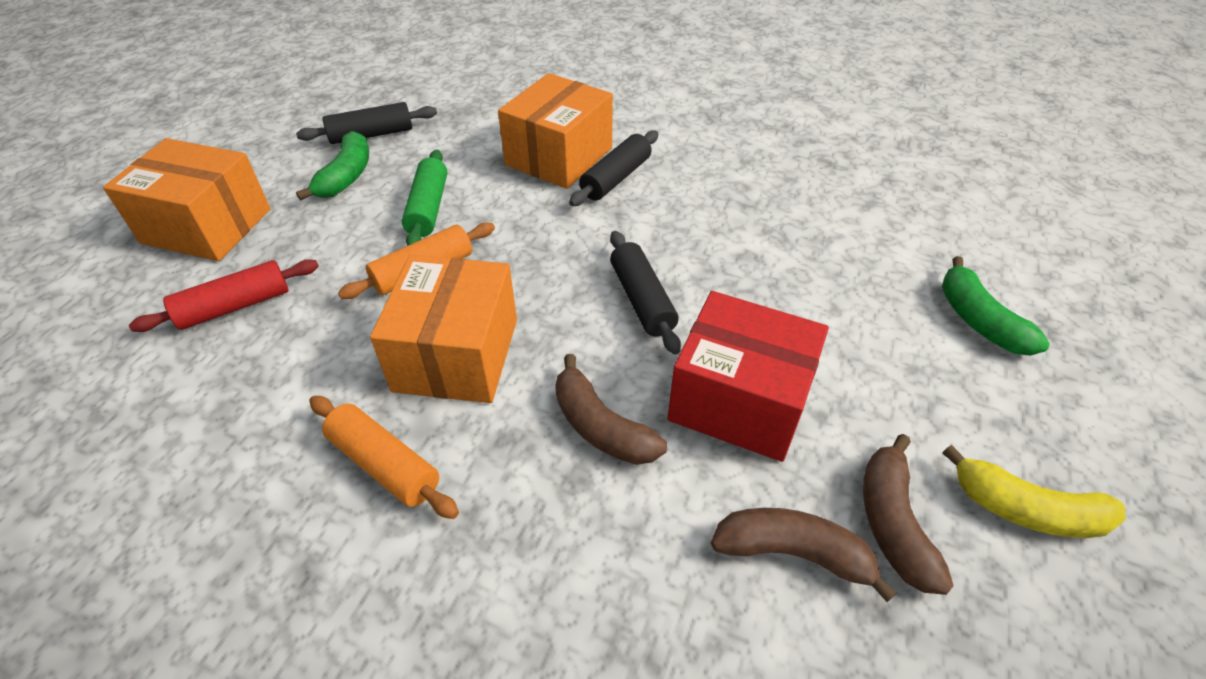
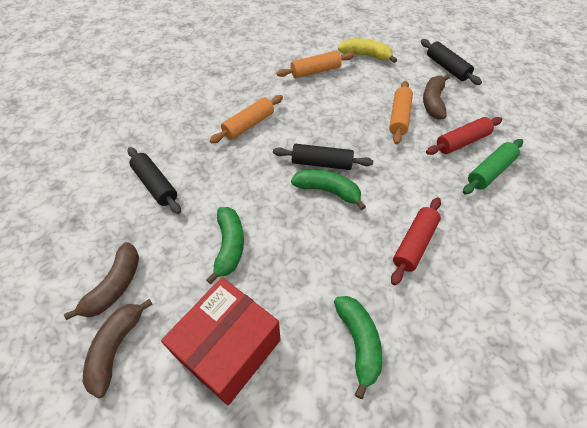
green banana: 2 -> 3
orange box: 3 -> 0
orange rolling pin: 2 -> 3
red rolling pin: 1 -> 2

